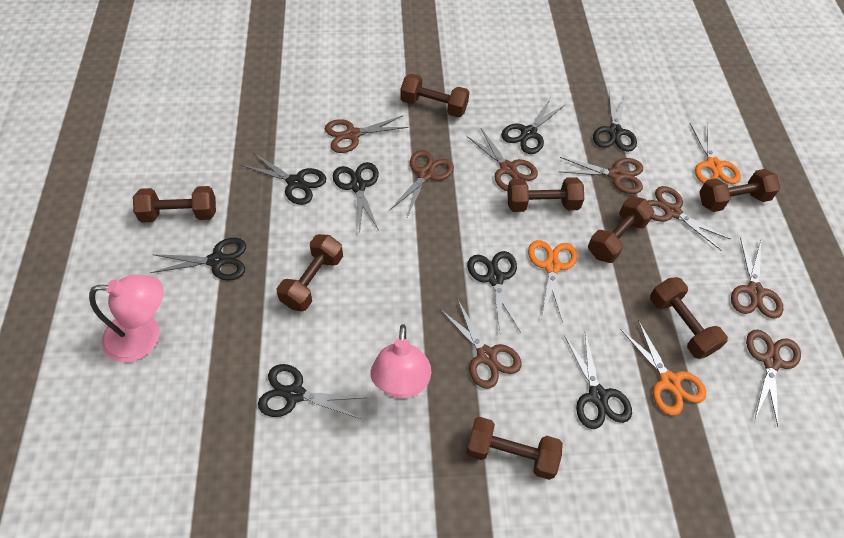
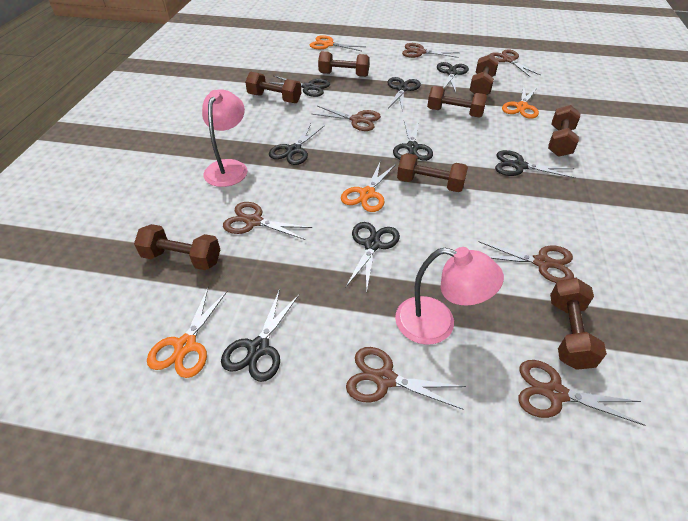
brown scissors: 8 -> 7
orange scissors: 3 -> 4

